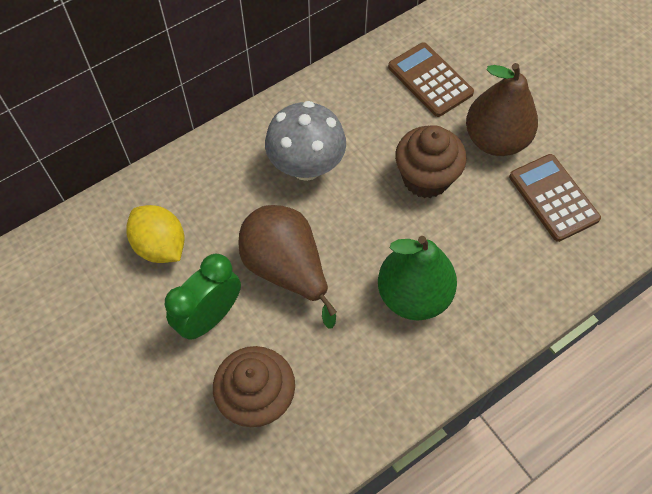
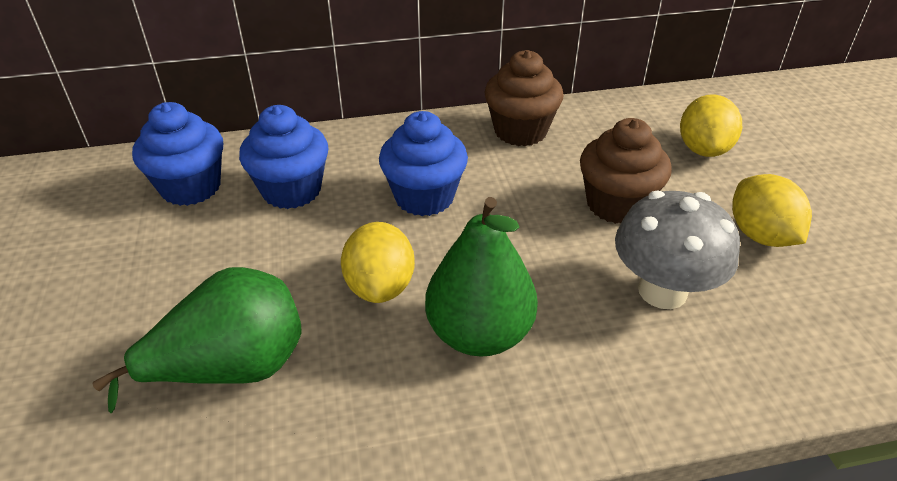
blue cupcake: 0 -> 3
brown calculator: 2 -> 0
brown pear: 2 -> 0
green clock: 1 -> 0
green pear: 1 -> 2
yellow lemon: 1 -> 3

